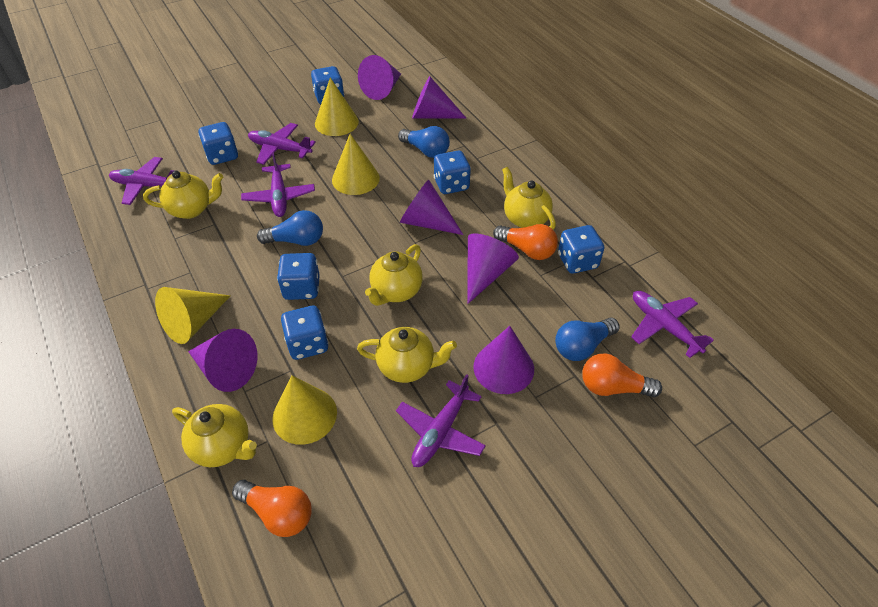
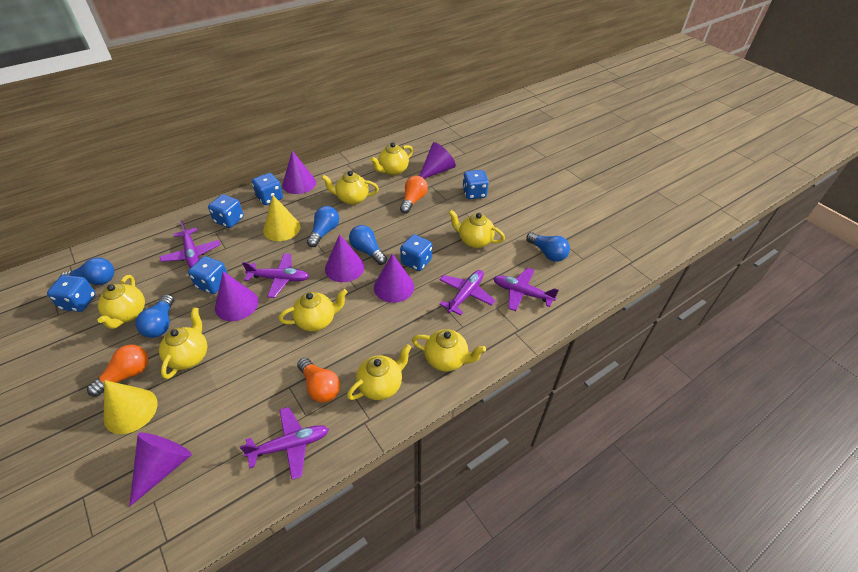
blue light bulb: 3 -> 5
yellow cone: 4 -> 2
yellow teapot: 5 -> 8

